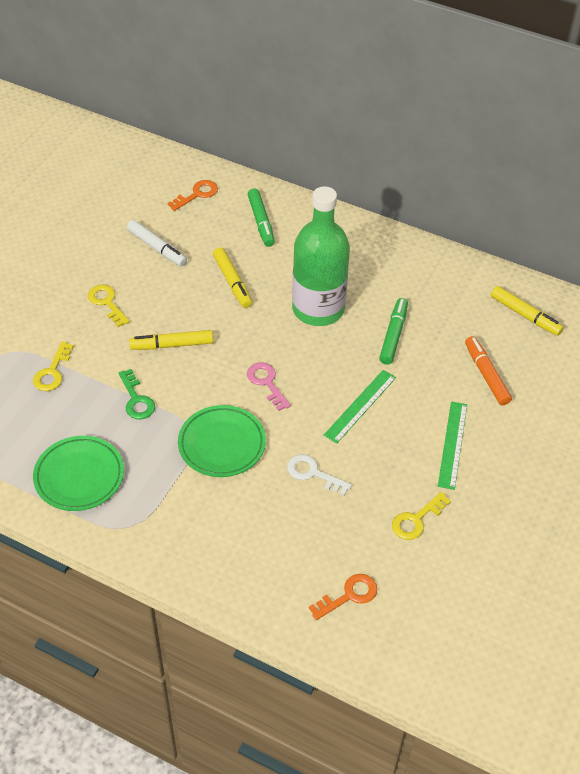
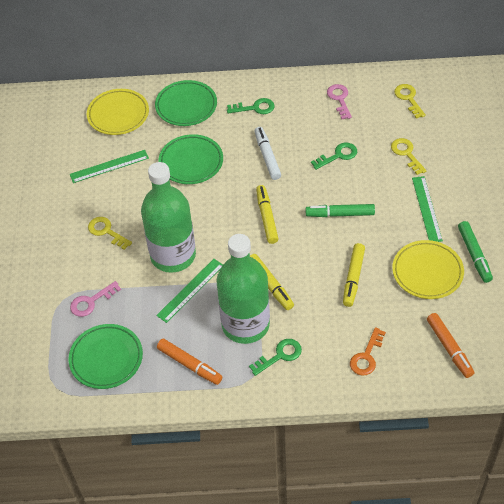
green bottle: 1 -> 2
green key: 1 -> 3
green plate: 2 -> 3
green ruler: 2 -> 3
orange key: 2 -> 1
orange marker: 1 -> 2
pink key: 1 -> 2
white key: 1 -> 0
yellow plate: 0 -> 2

